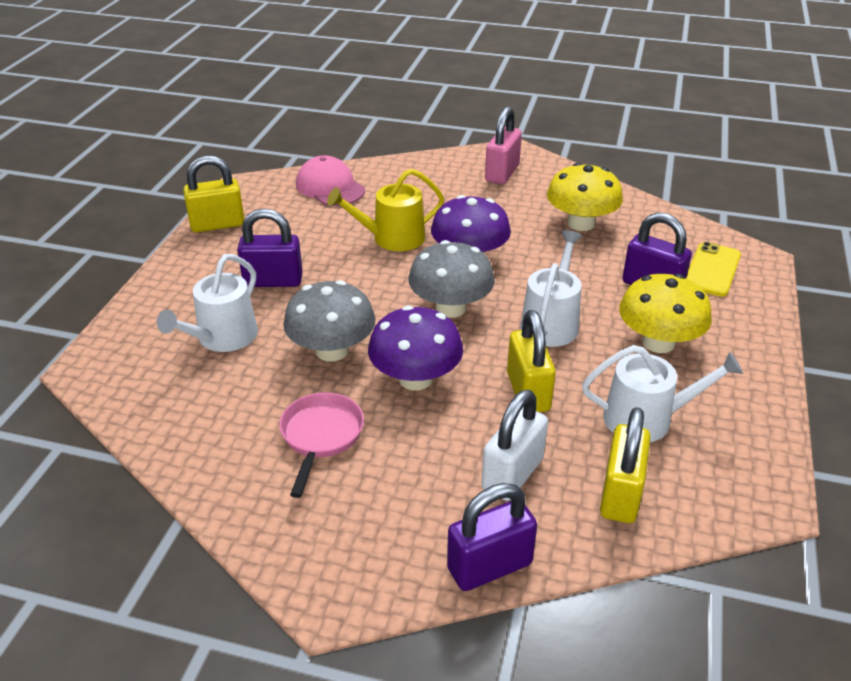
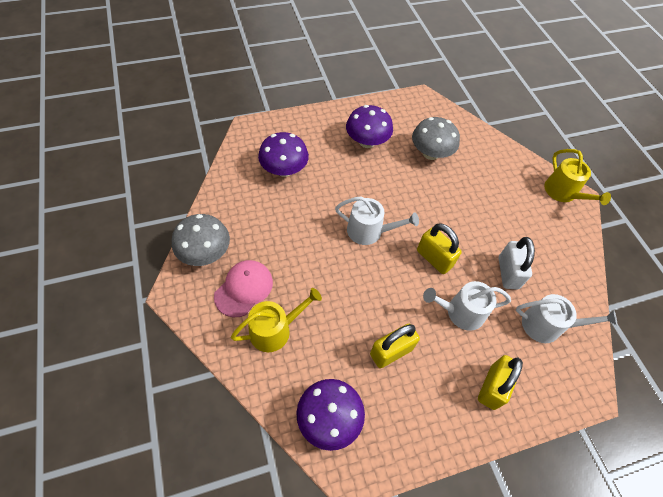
pink padlock: 1 -> 0
pink pan: 1 -> 0
purple mushroom: 2 -> 3
purple padlock: 3 -> 0
yellow mushroom: 2 -> 0
yellow phone: 1 -> 0
yellow watering can: 1 -> 2

